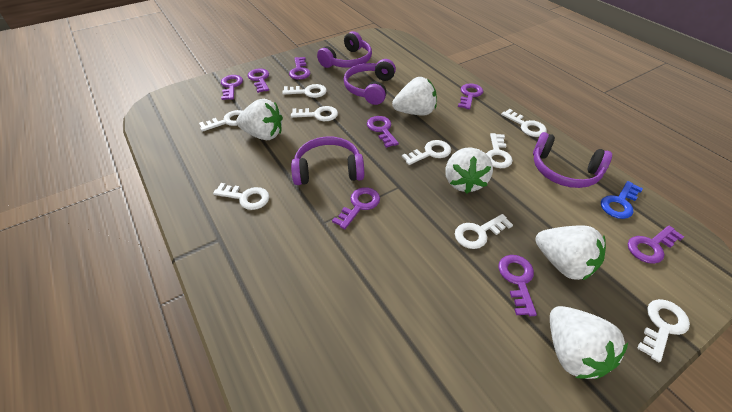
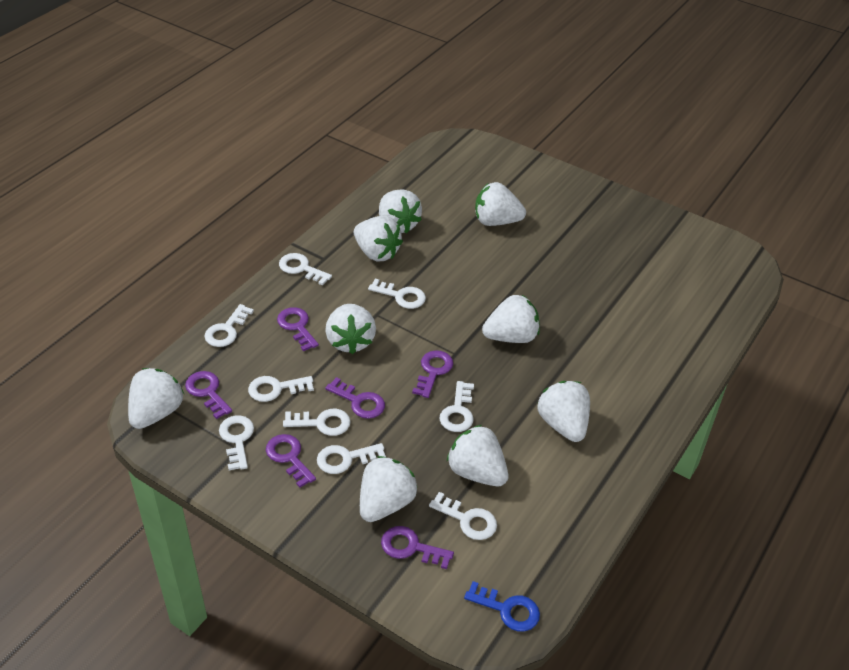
purple headphones: 4 -> 0
purple key: 8 -> 6
white strawberry: 5 -> 9

